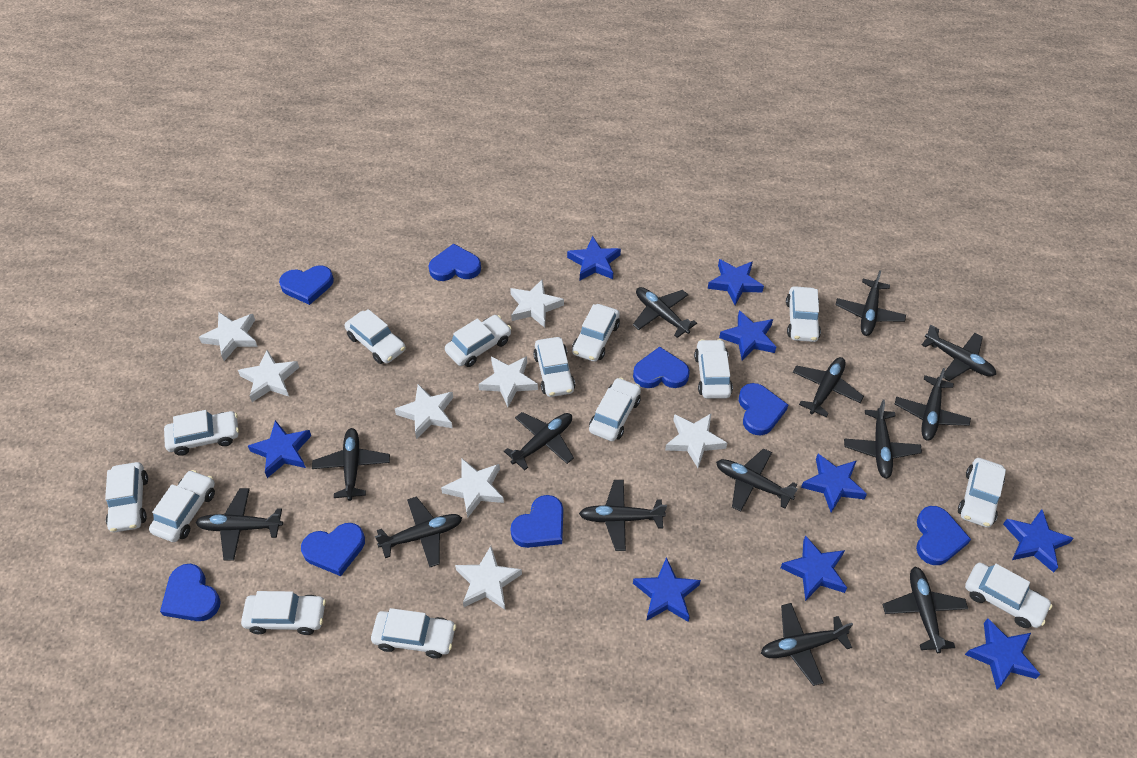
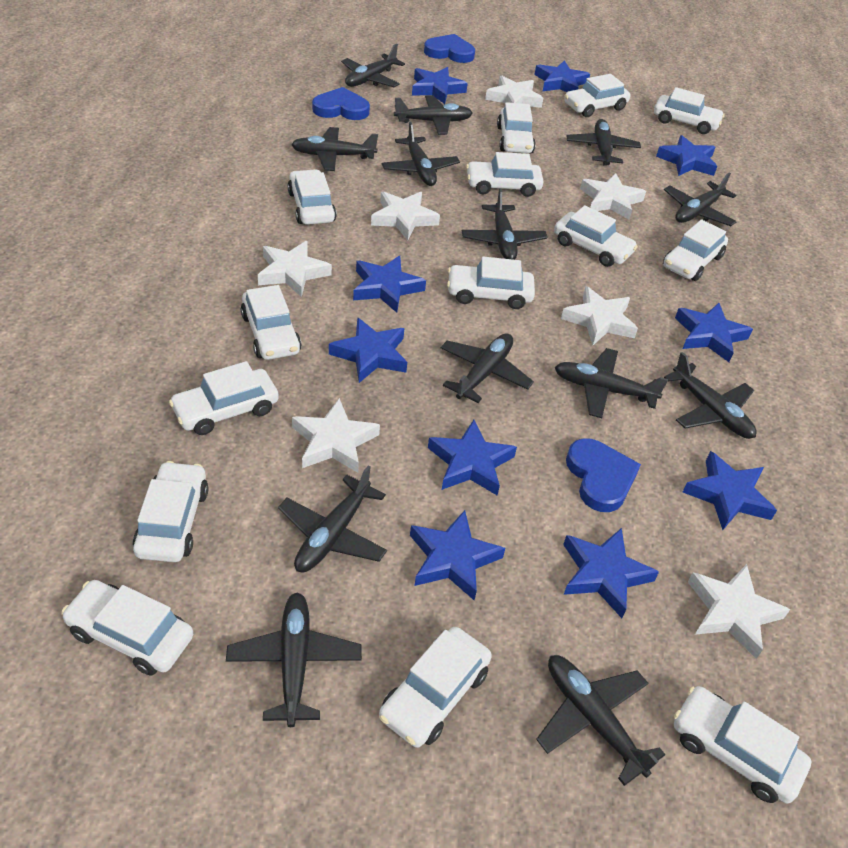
black plane: 14 -> 13
blue heart: 8 -> 3
blue star: 9 -> 10
white star: 8 -> 7

